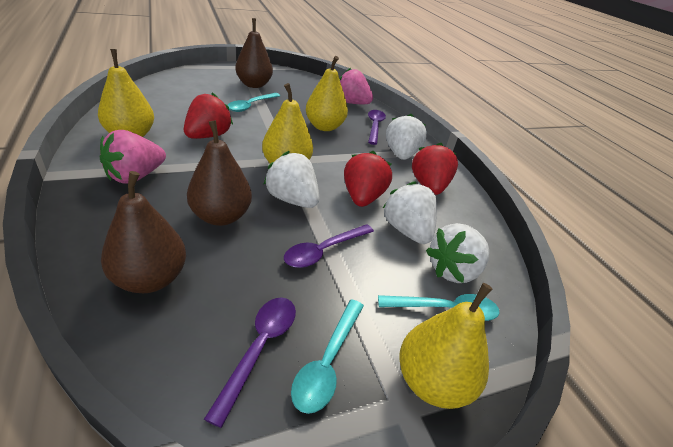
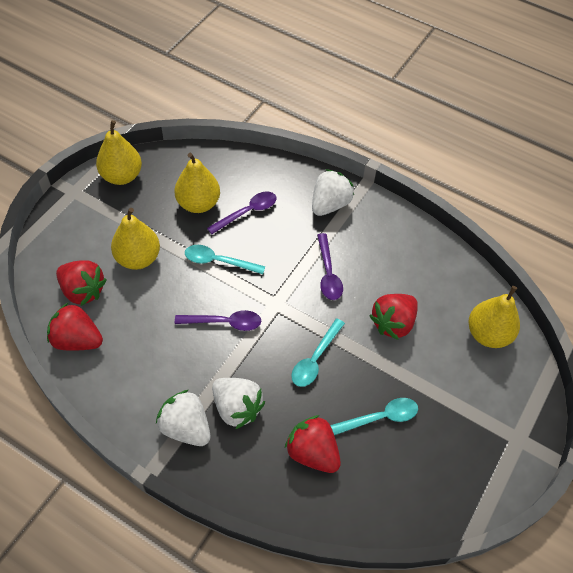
brown pear: 3 -> 0
pink strawberry: 2 -> 0
red strawberry: 3 -> 4
white strawberry: 4 -> 3

